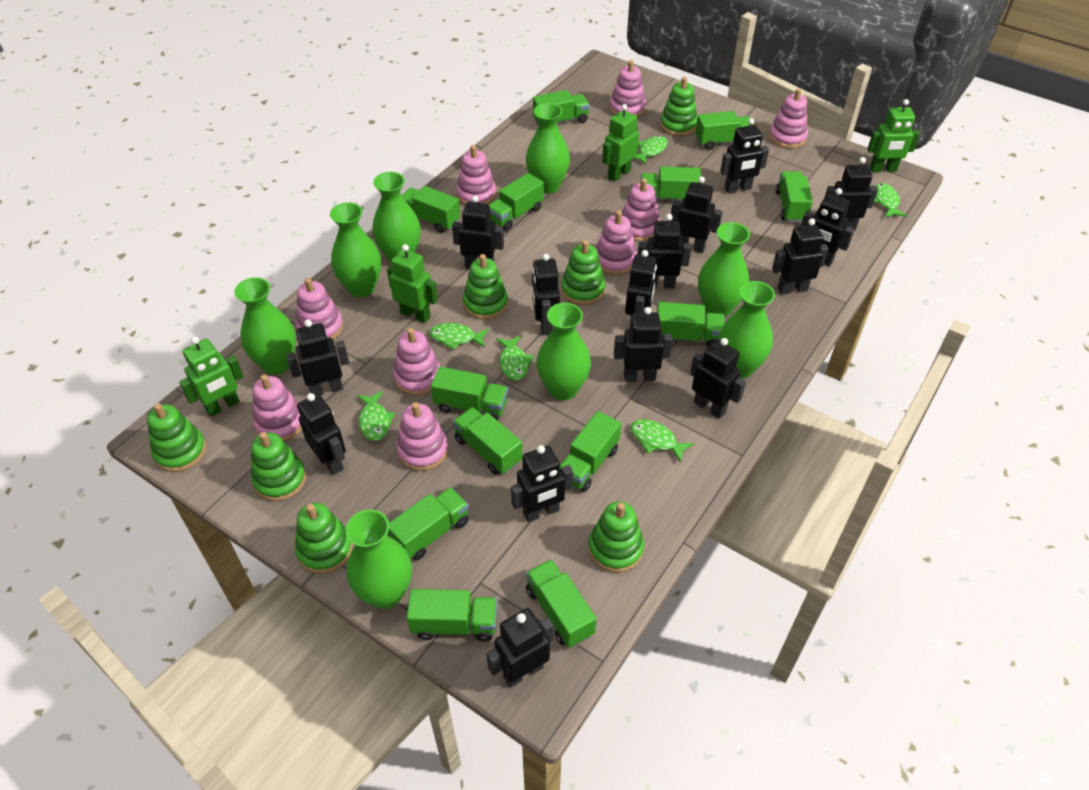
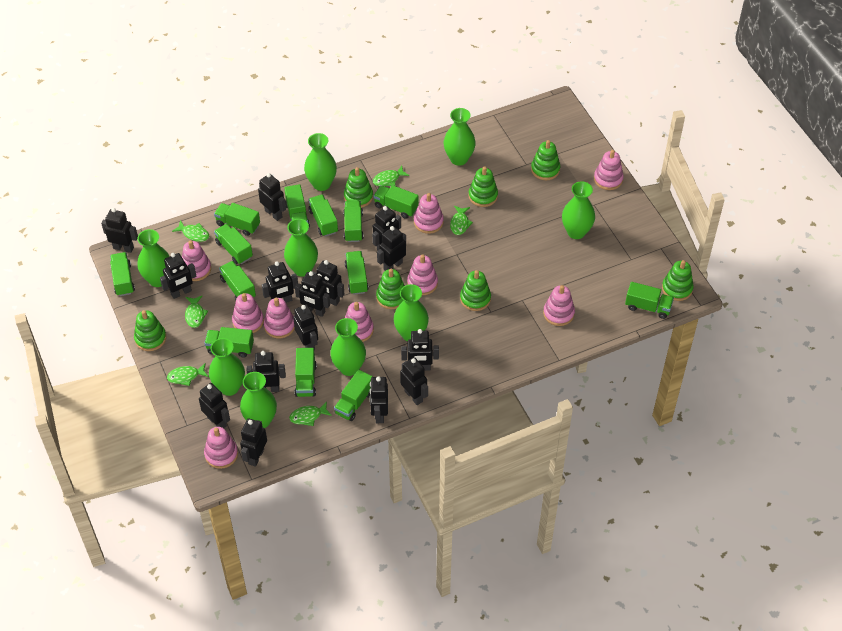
green robot: 4 -> 0
green vase: 8 -> 9

